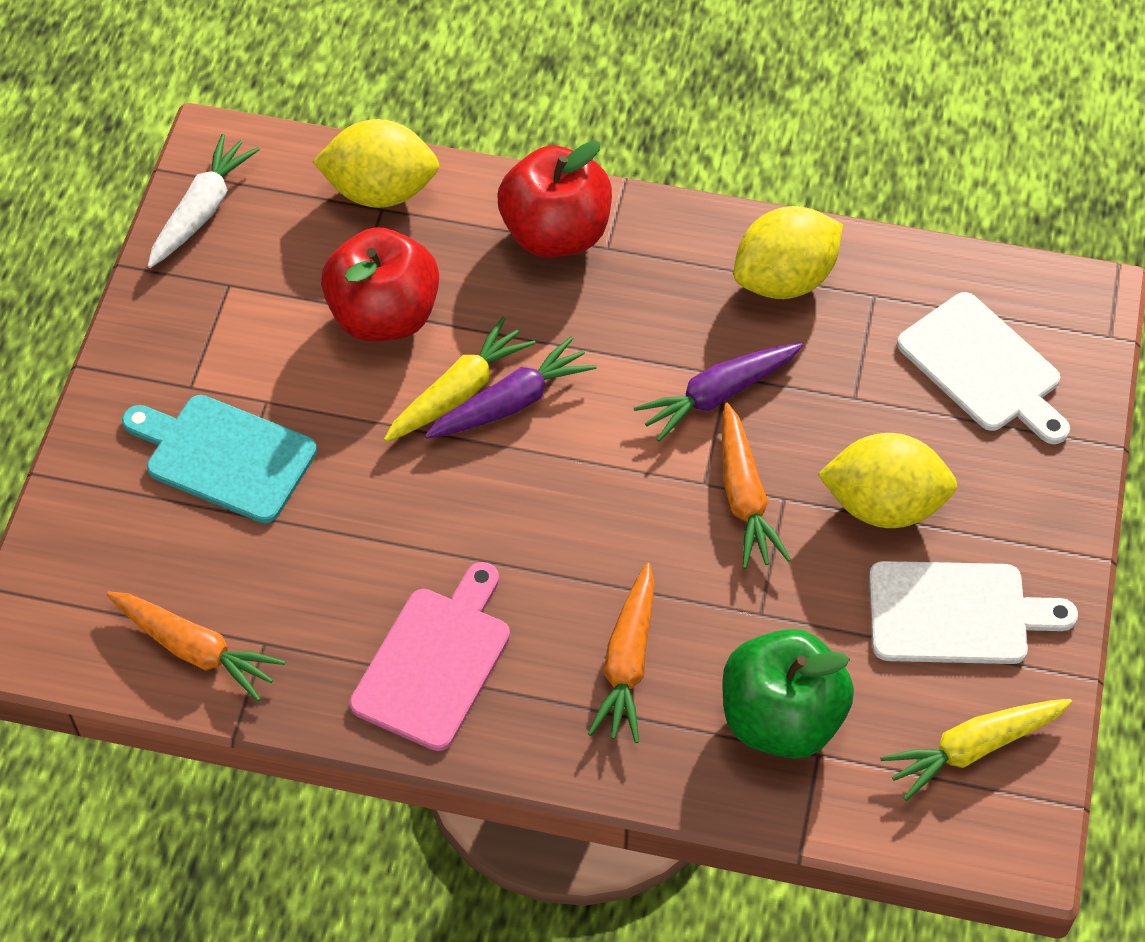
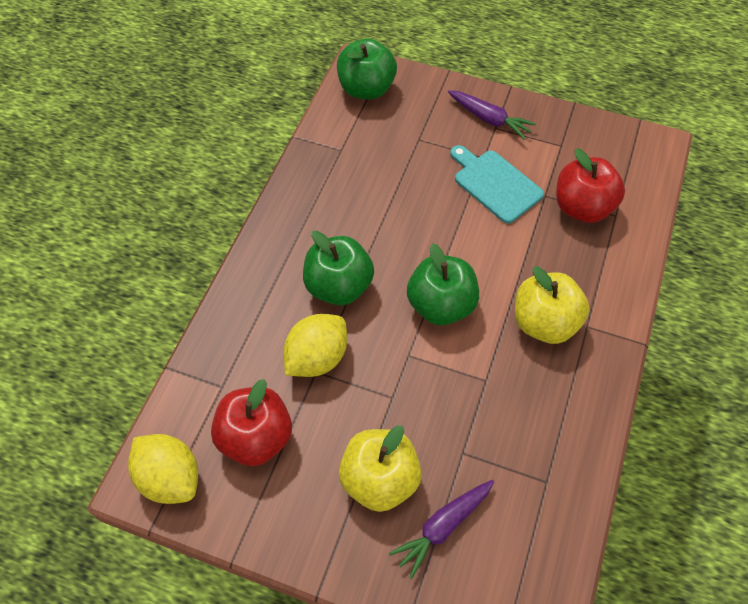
green apple: 1 -> 3
orange carrot: 3 -> 0
pink cutting board: 1 -> 0
white carrot: 1 -> 0
white cutting board: 2 -> 0
yellow apple: 0 -> 2
yellow carrot: 2 -> 0
yellow lemon: 3 -> 2

